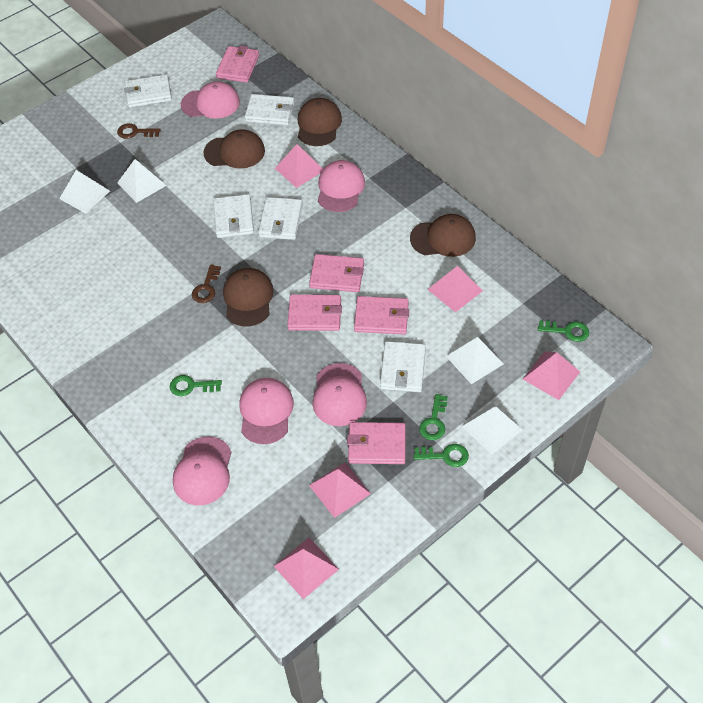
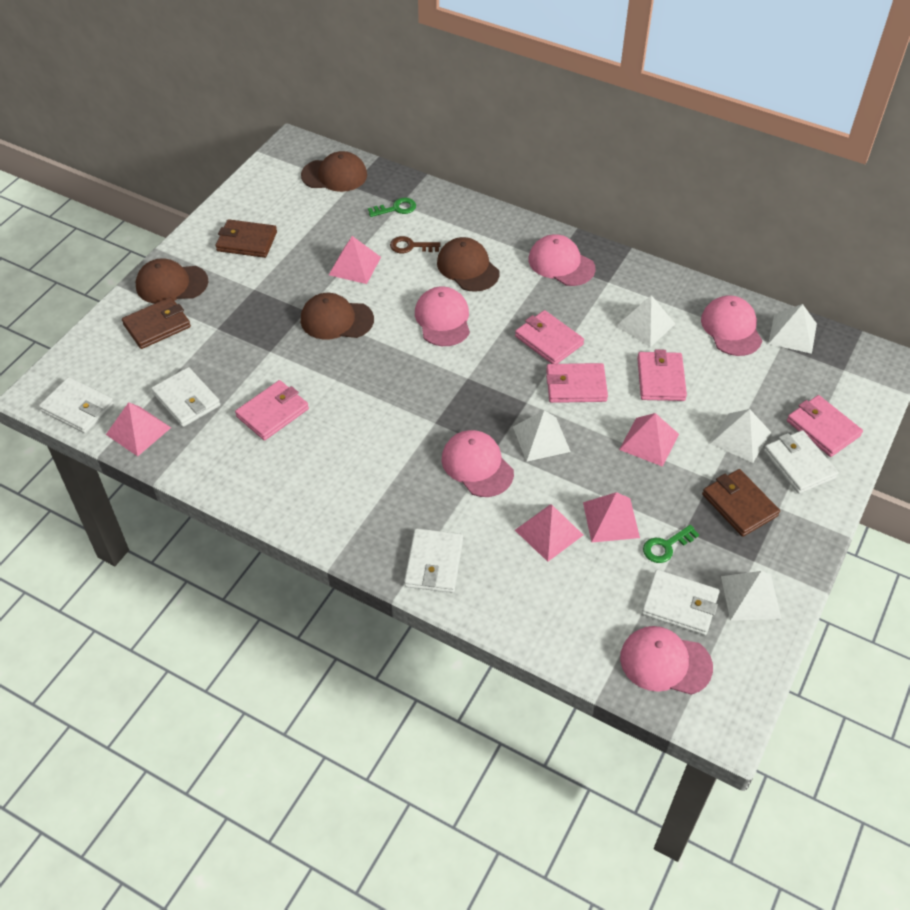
brown key: 2 -> 1
brown wallet: 0 -> 3
green key: 4 -> 2
white pyramid: 4 -> 5

